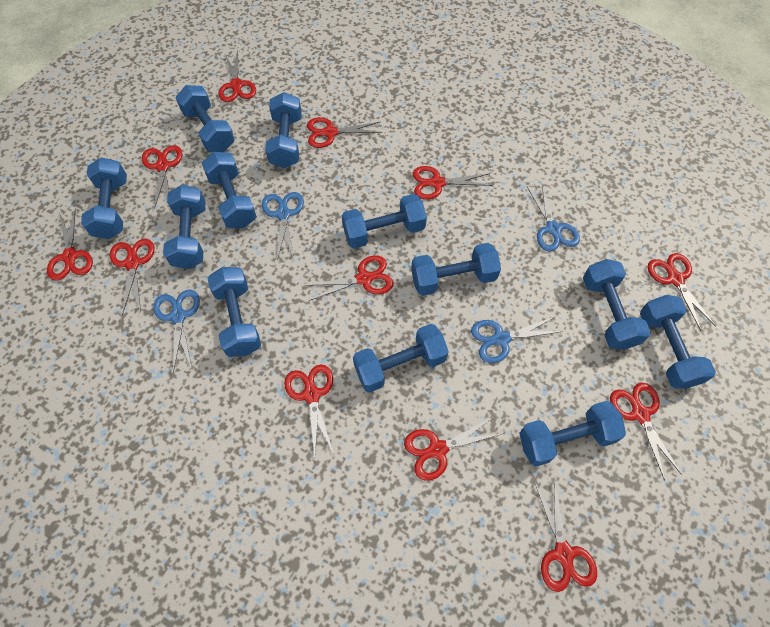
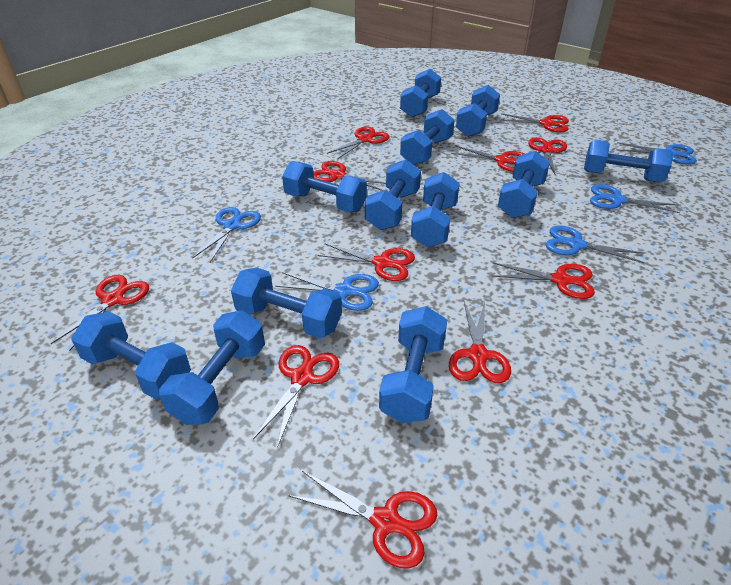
blue scissors: 4 -> 5
red scissors: 12 -> 11

